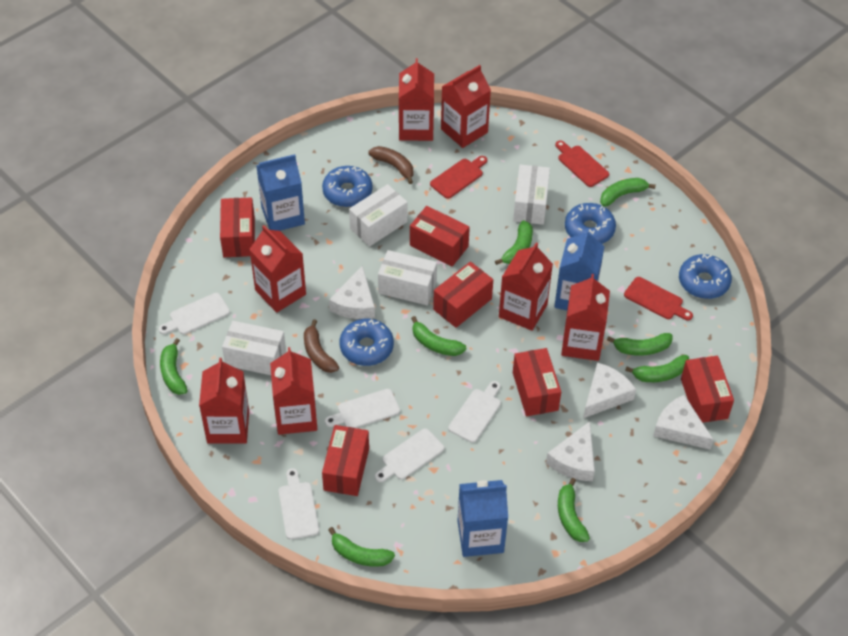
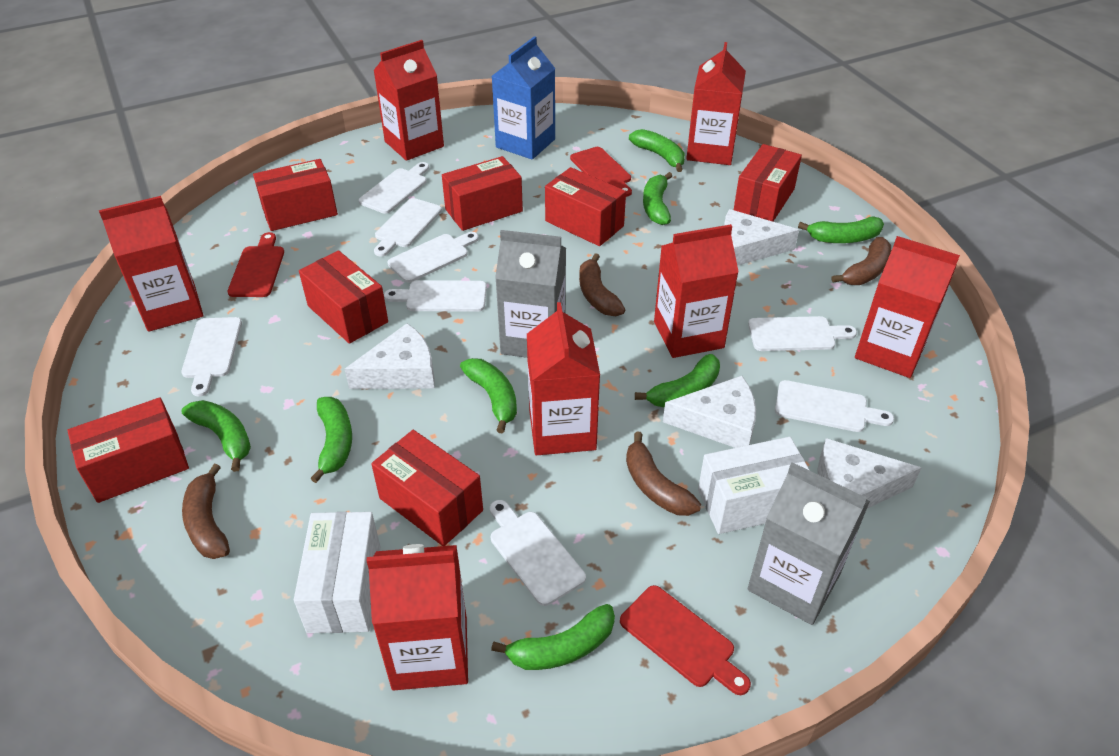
blue carton: 3 -> 1
blue donut: 4 -> 0
brown banana: 2 -> 4
grey carton: 0 -> 2
red box: 6 -> 7
white box: 4 -> 2
white cutting board: 5 -> 8

